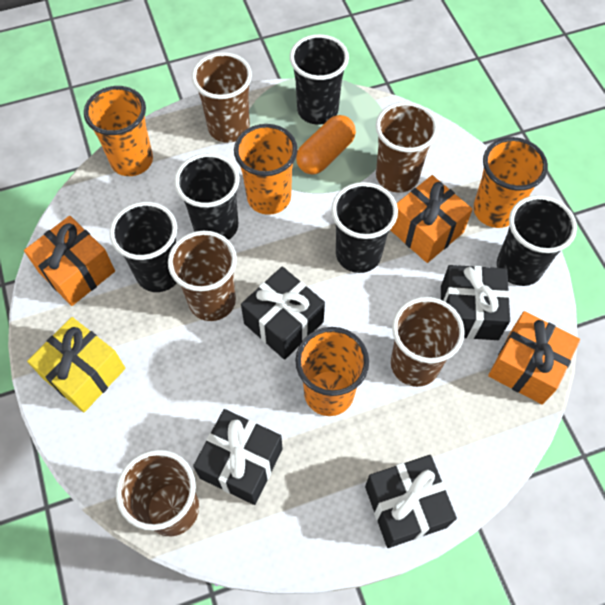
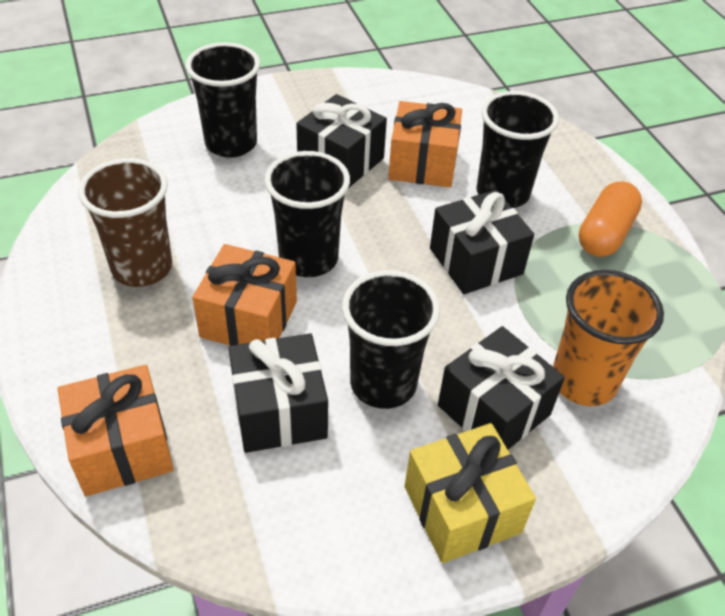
black cup: 5 -> 4
brown cup: 5 -> 1
orange cup: 4 -> 1

